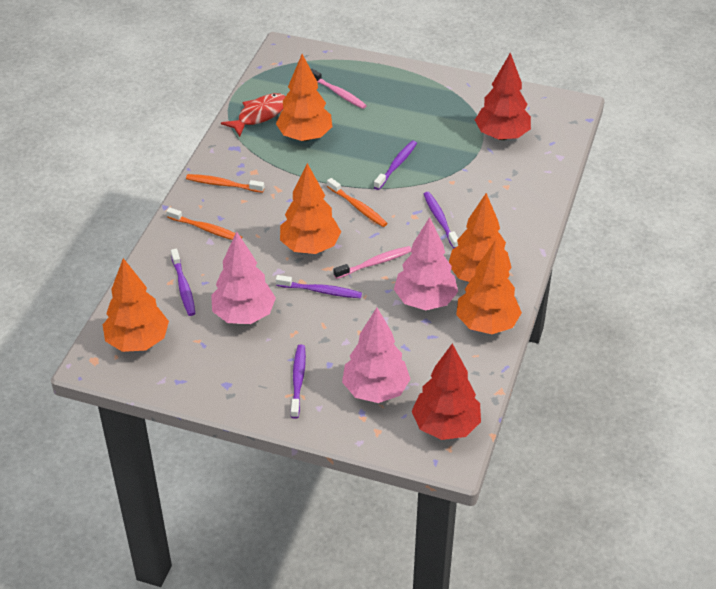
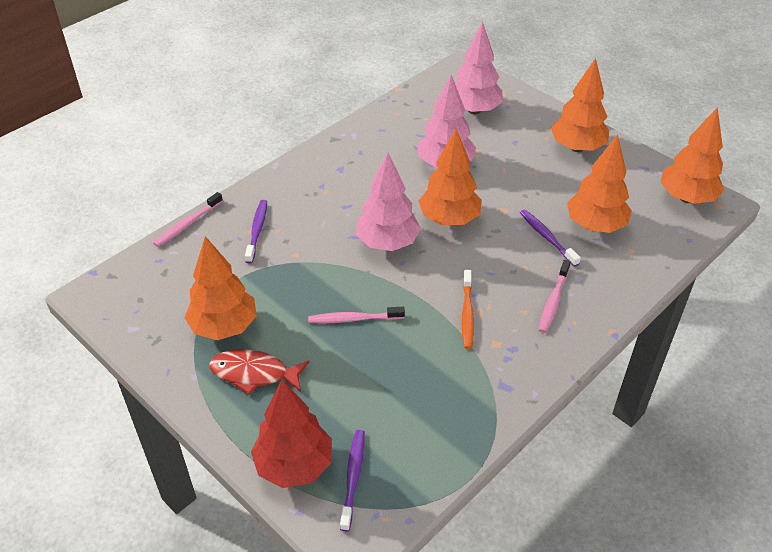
orange toothbrush: 3 -> 1
pink toothbrush: 2 -> 3
purple toothbrush: 5 -> 3
red tree: 2 -> 1

